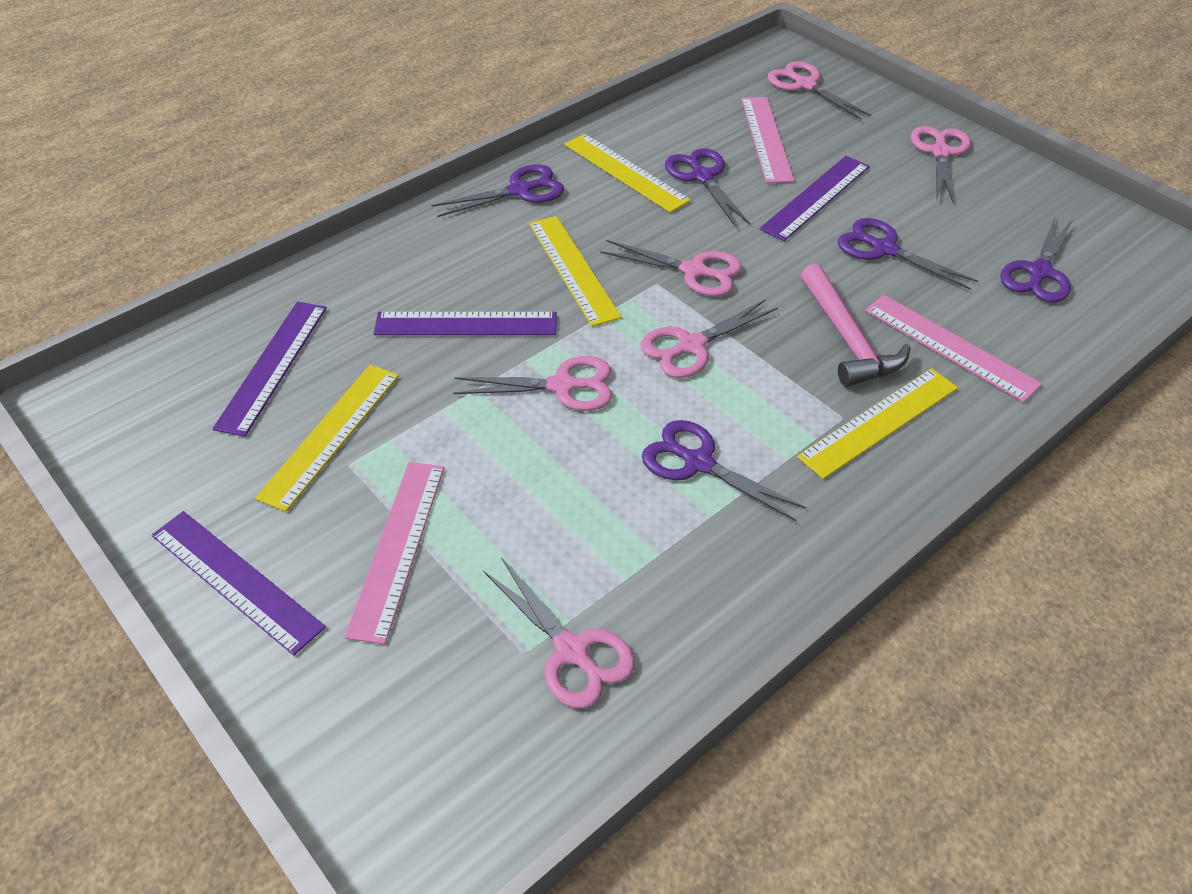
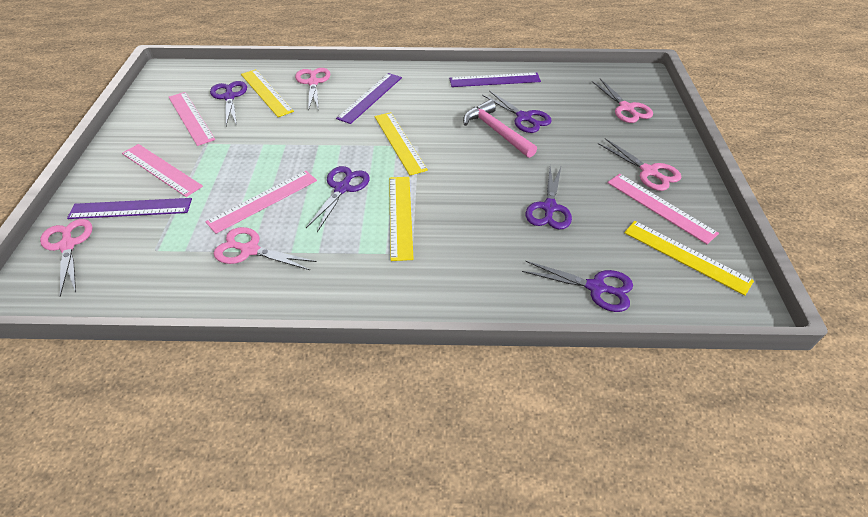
pink ruler: 3 -> 4
pink scissors: 6 -> 5
purple ruler: 4 -> 3

